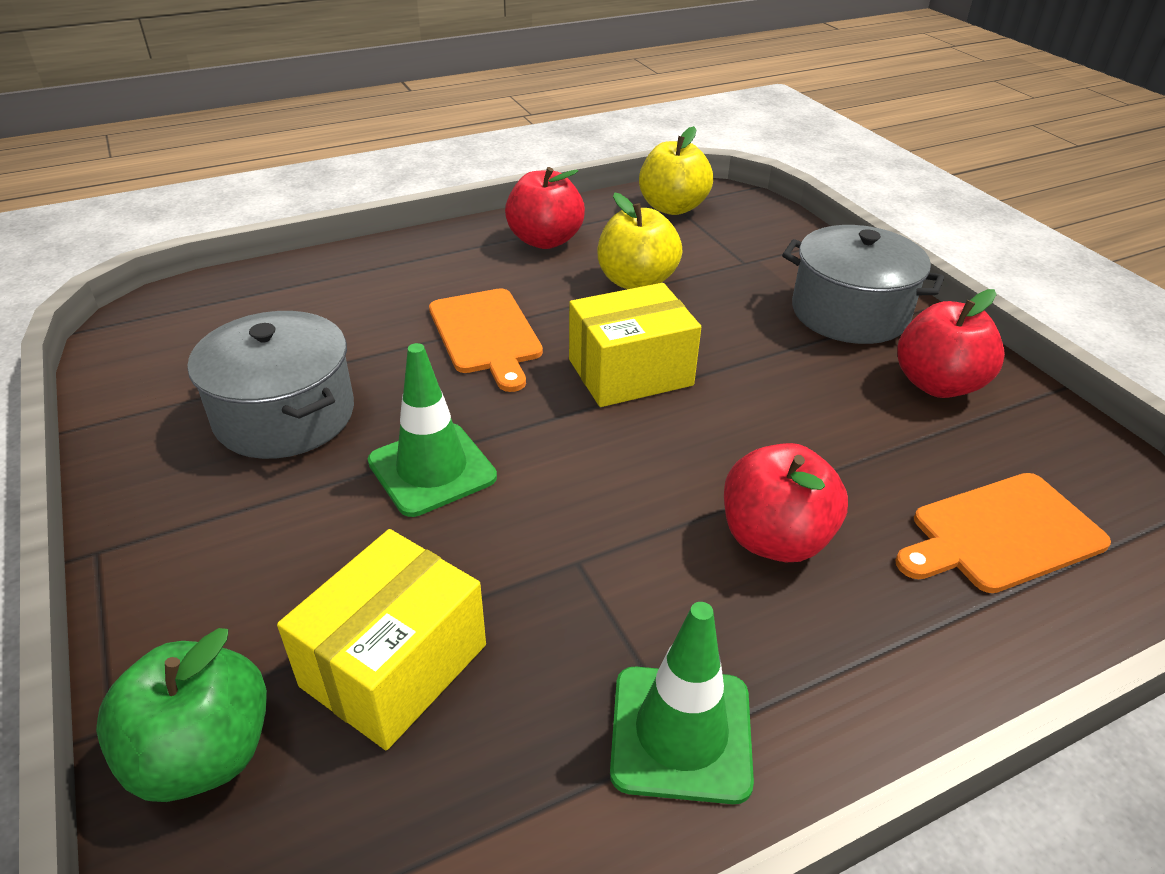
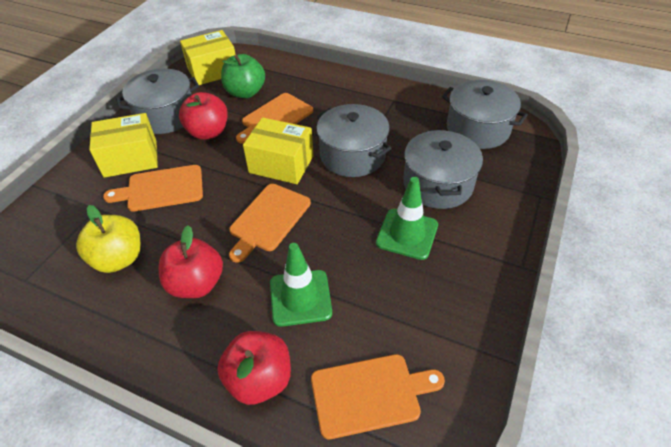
grey pot: 2 -> 4
orange cutting board: 2 -> 4
yellow apple: 2 -> 1
yellow box: 2 -> 3

